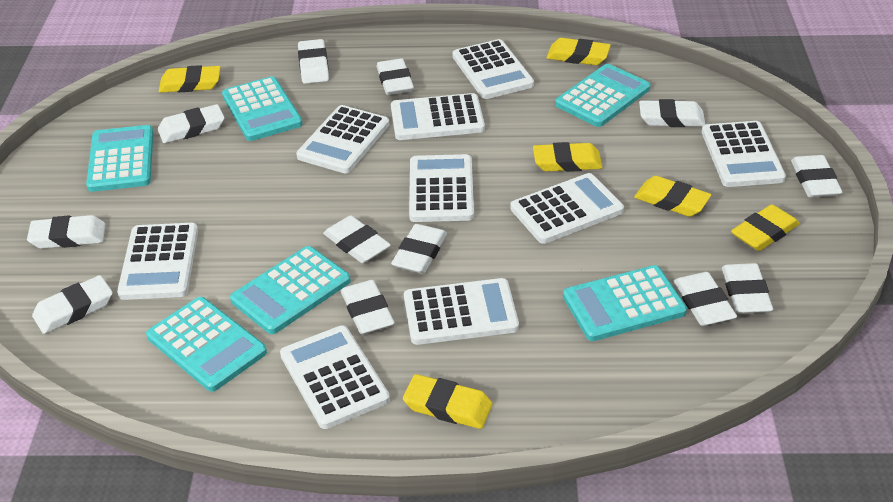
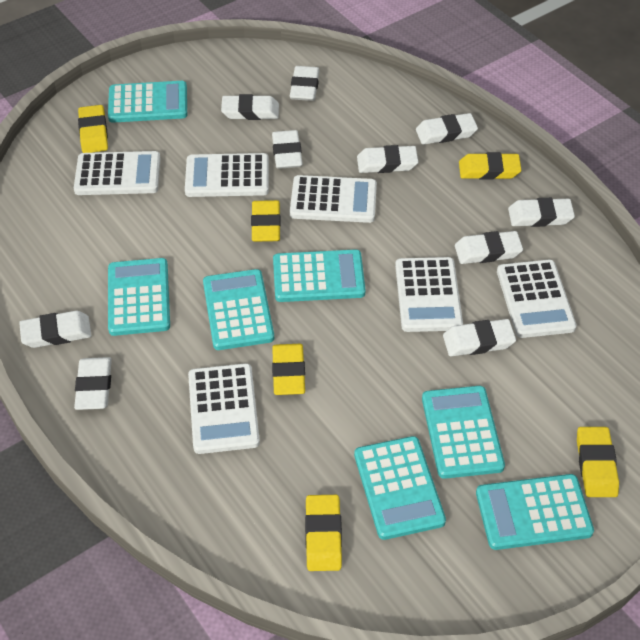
turquoise calculator: 6 -> 7
white calculator: 9 -> 6
white eraser: 12 -> 10

